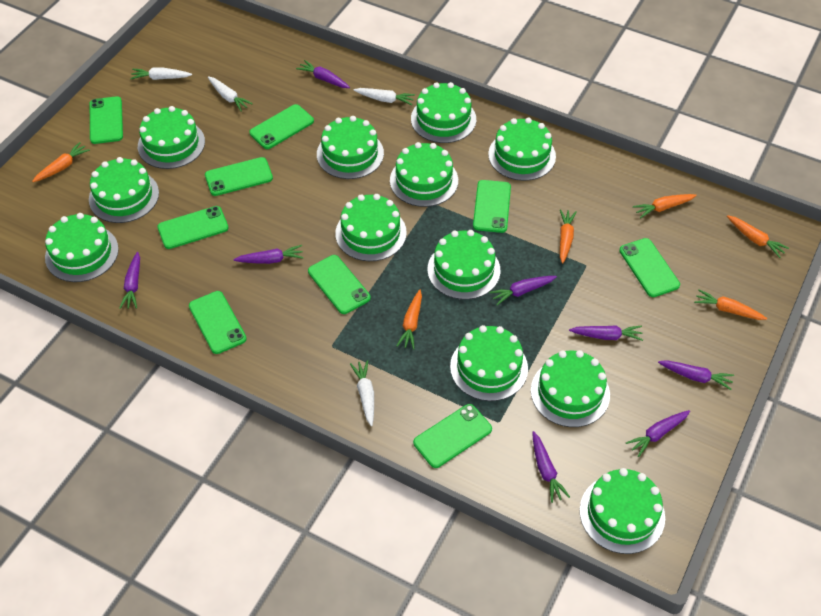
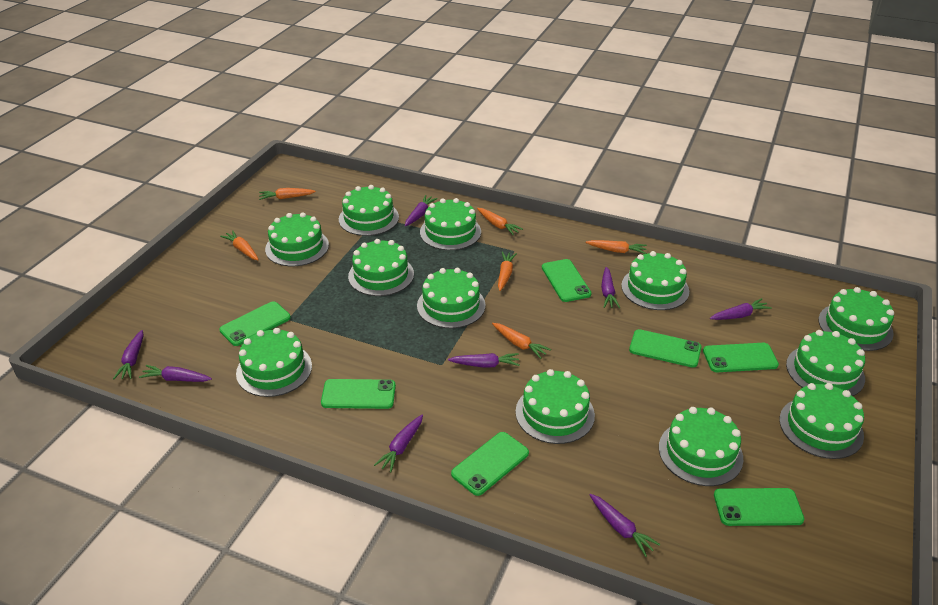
green phone: 9 -> 7
white carrot: 4 -> 0

